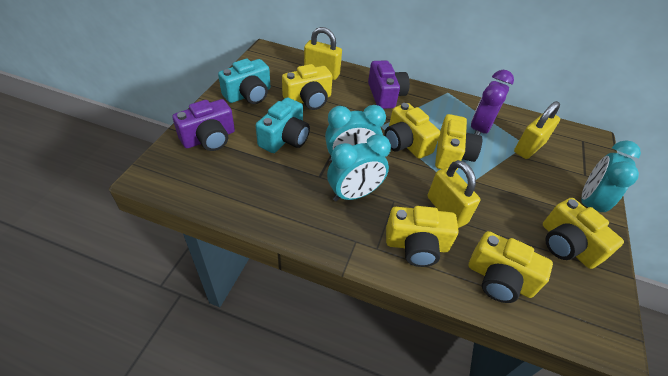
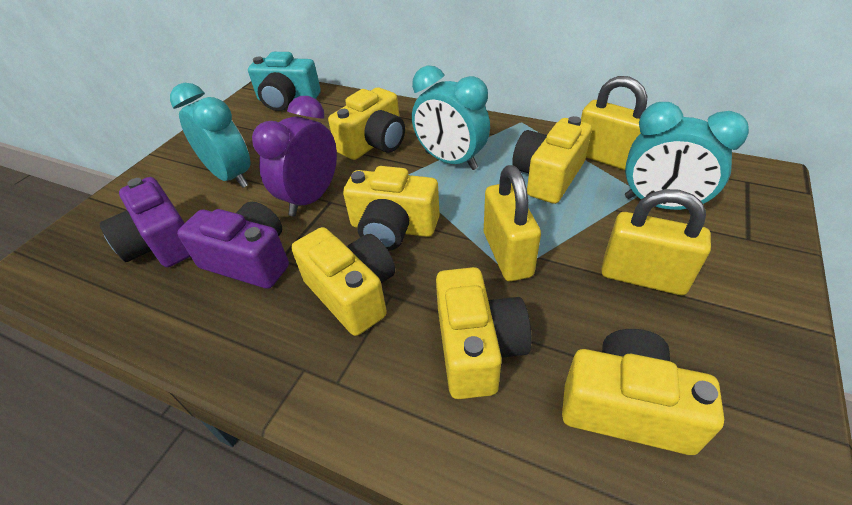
turquoise camera: 2 -> 1

